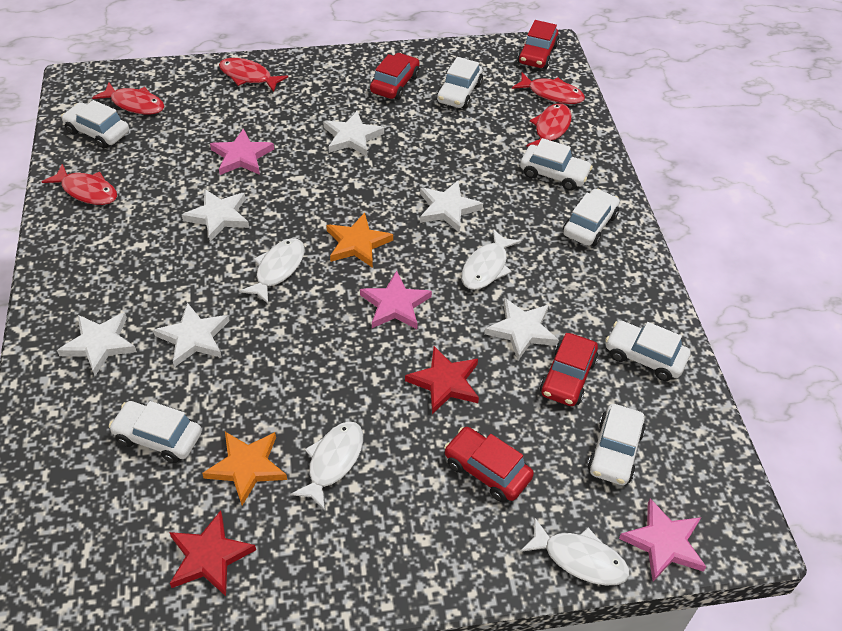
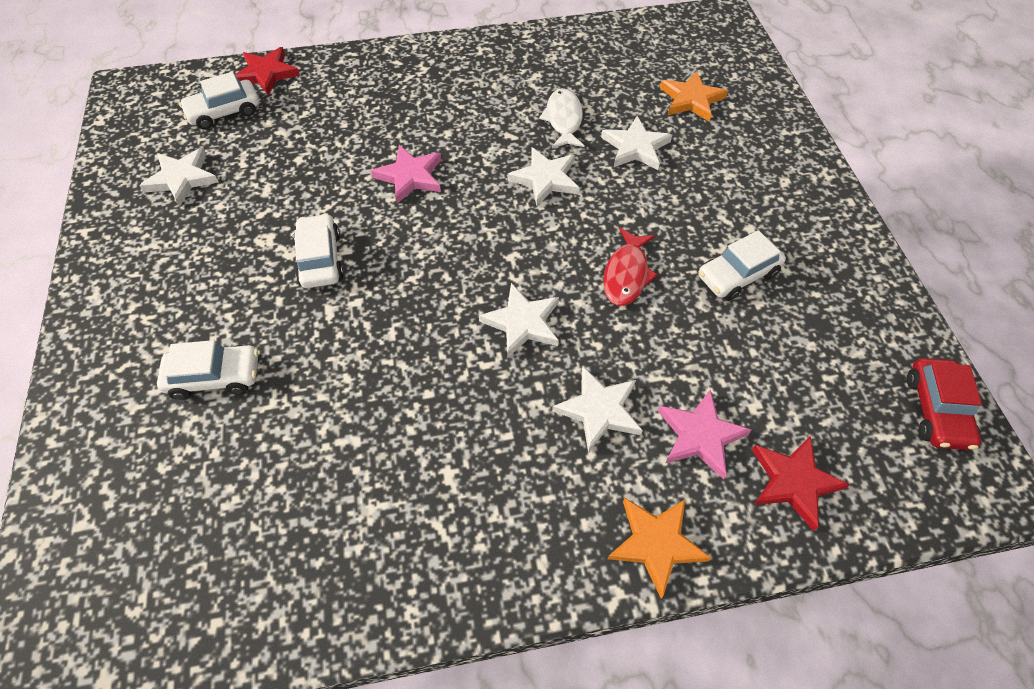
pink star: 3 -> 2
red car: 4 -> 1
red fish: 5 -> 1
white car: 7 -> 4
white fish: 4 -> 1
white star: 6 -> 5

